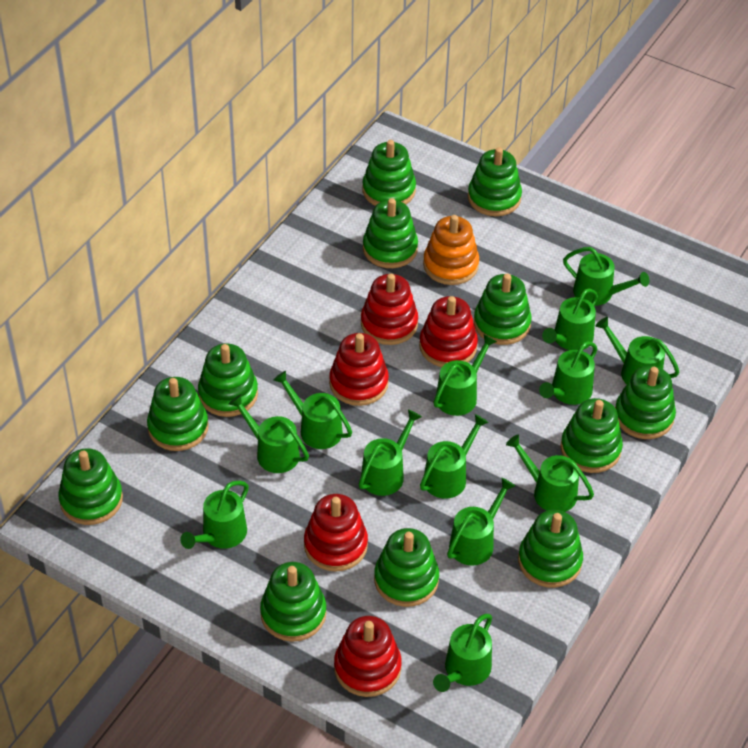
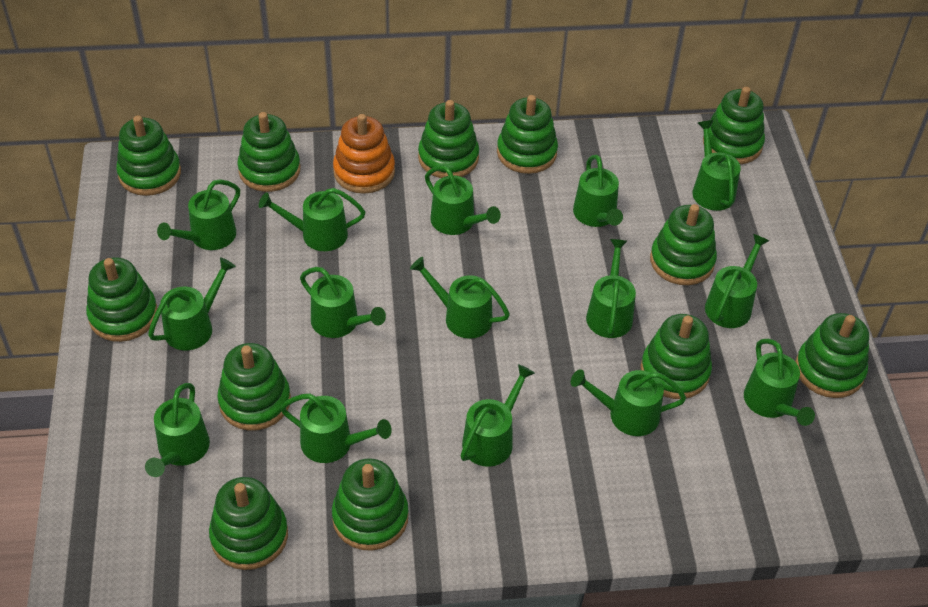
green watering can: 13 -> 15
red stacking toy: 5 -> 0

